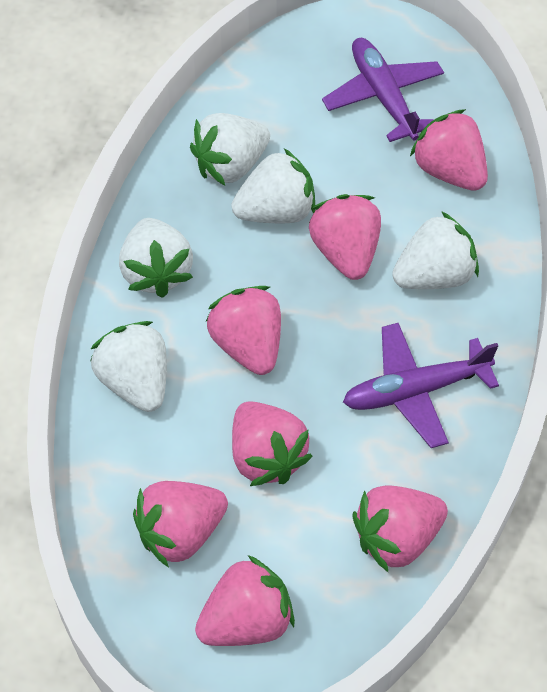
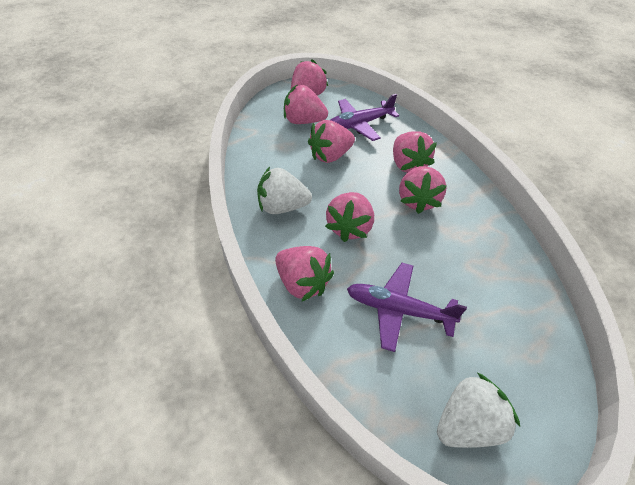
white strawberry: 5 -> 2

